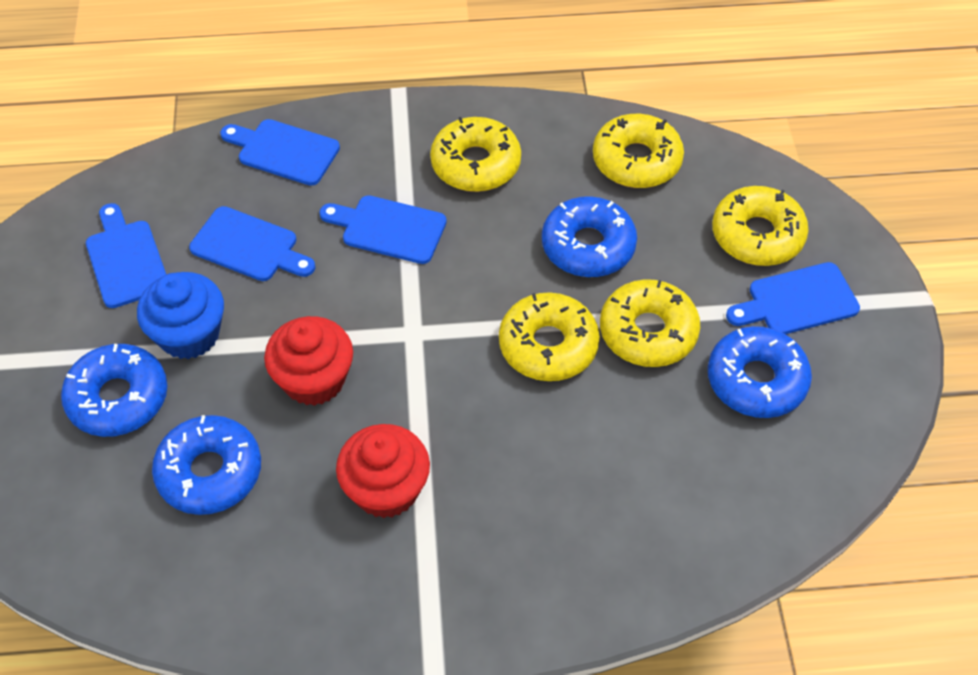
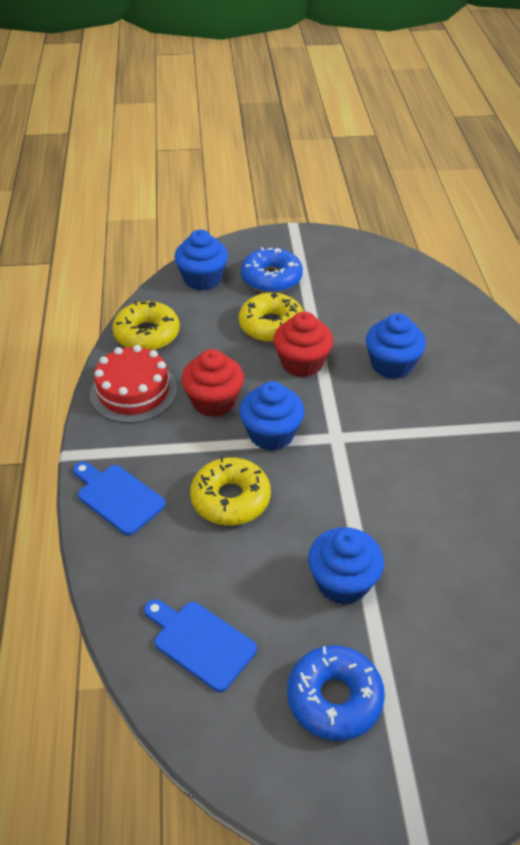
blue cupcake: 1 -> 4
blue cutting board: 5 -> 2
blue donut: 4 -> 2
red cake: 0 -> 1
yellow donut: 5 -> 3

